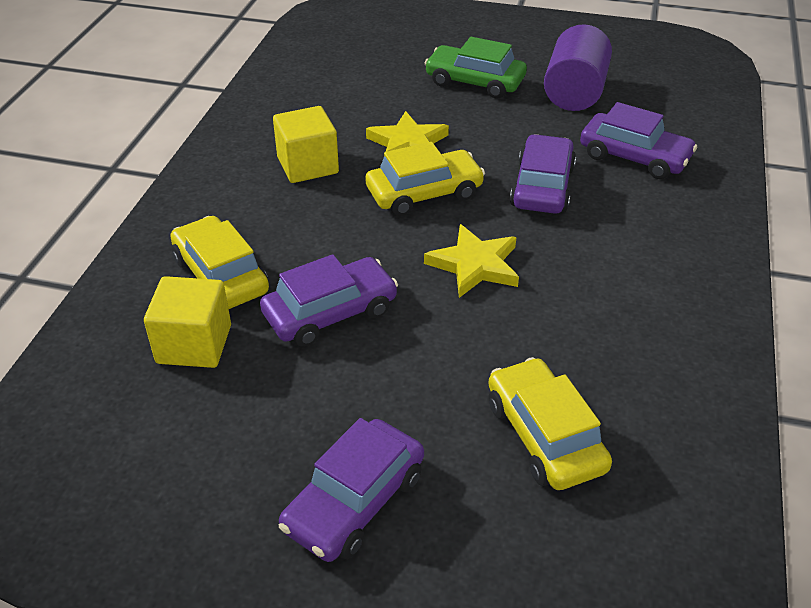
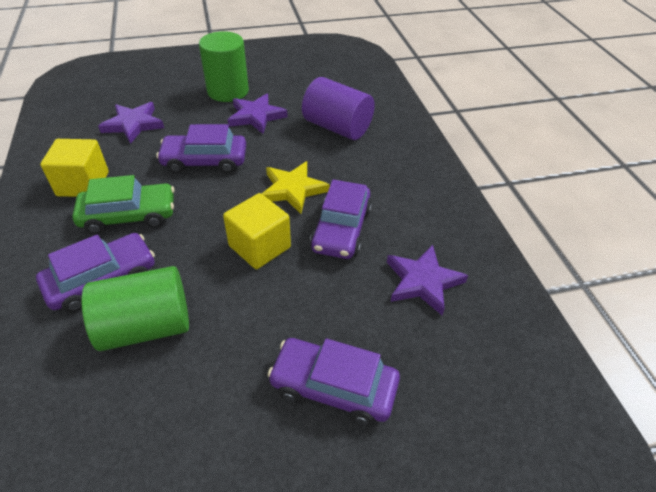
green cylinder: 0 -> 2
purple star: 0 -> 3
yellow car: 3 -> 0
yellow star: 2 -> 1

